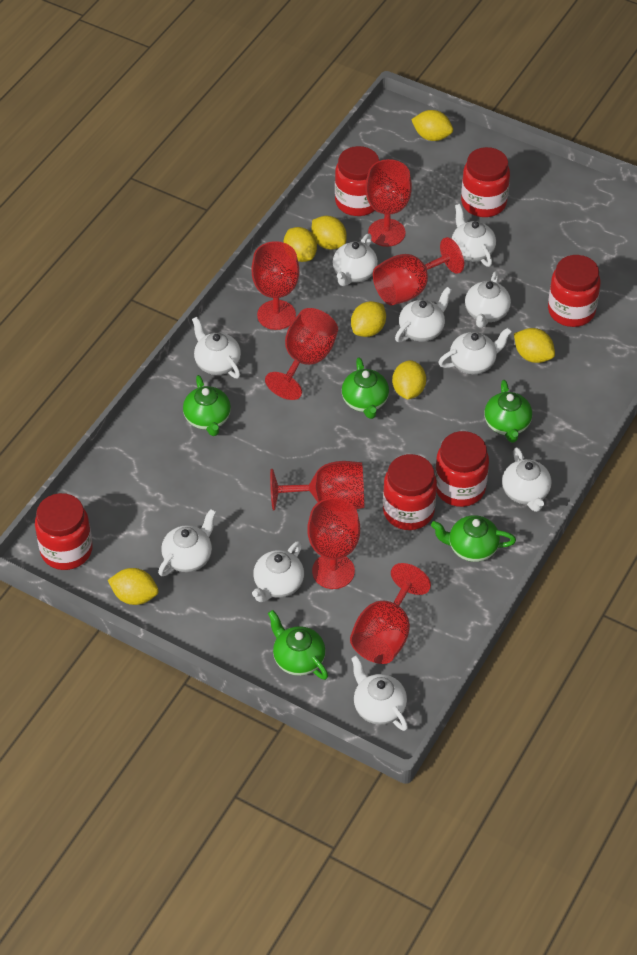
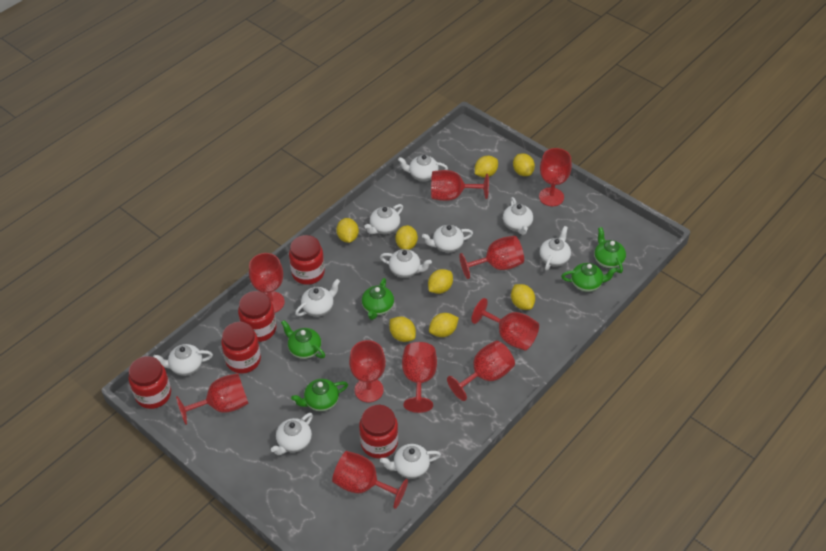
red goblet: 7 -> 10
red jar: 6 -> 5
yellow lemon: 7 -> 8

